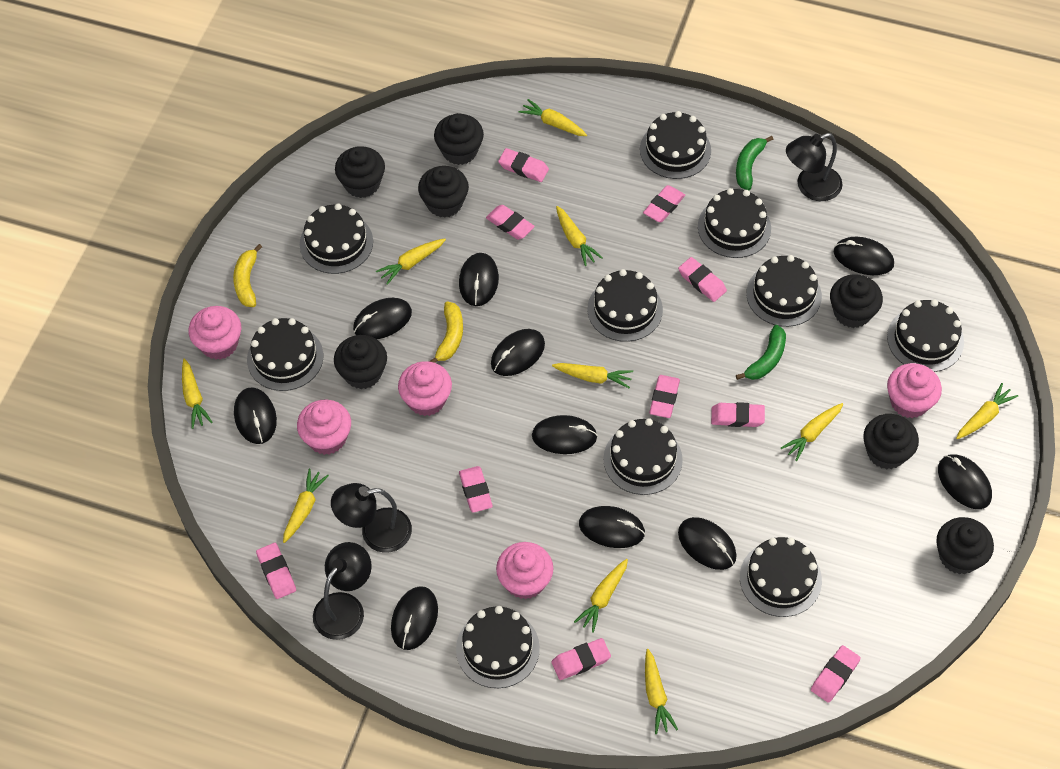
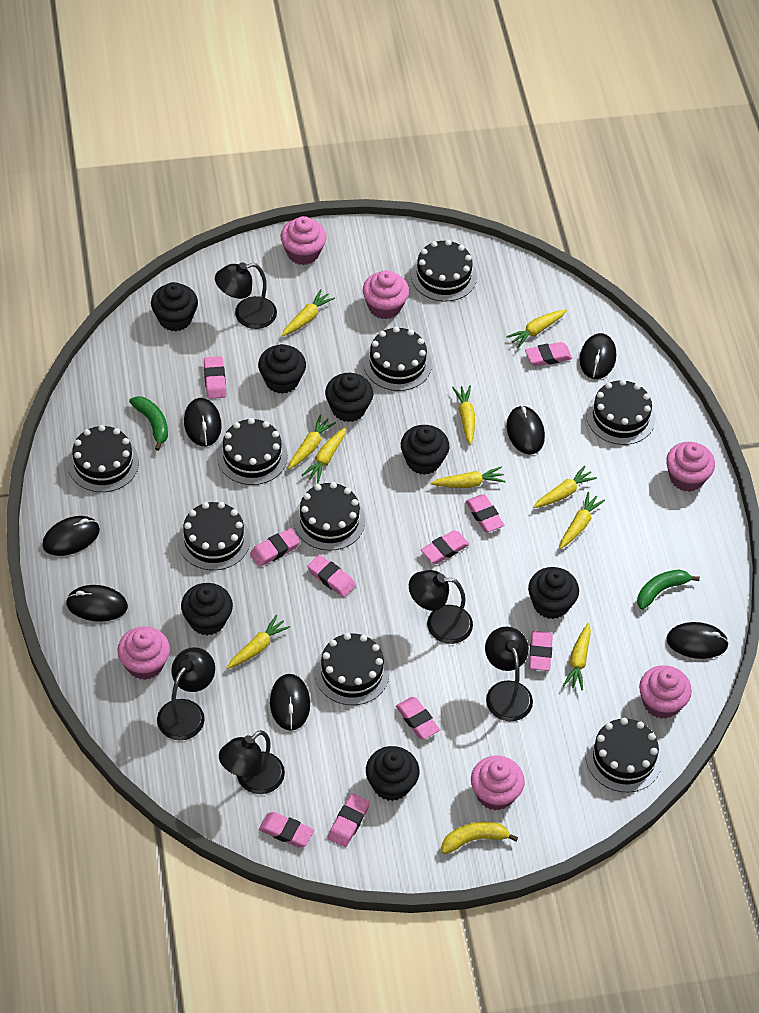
black cake: 10 -> 9
black lamp: 3 -> 5
black mouse: 10 -> 7
pink cupcake: 5 -> 6
yellow banana: 2 -> 1

